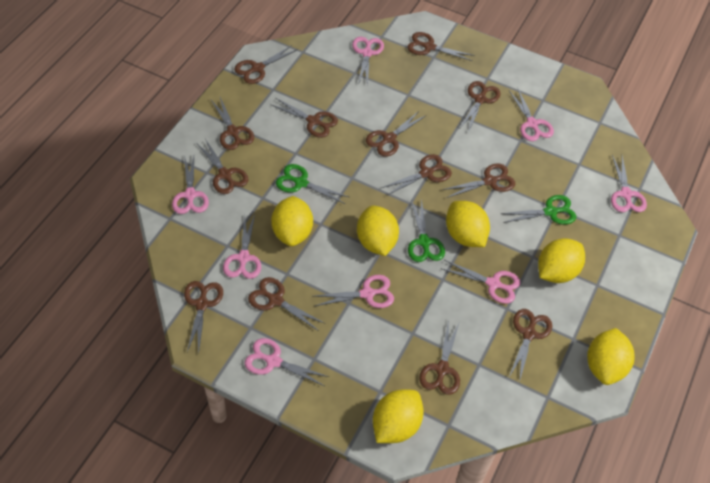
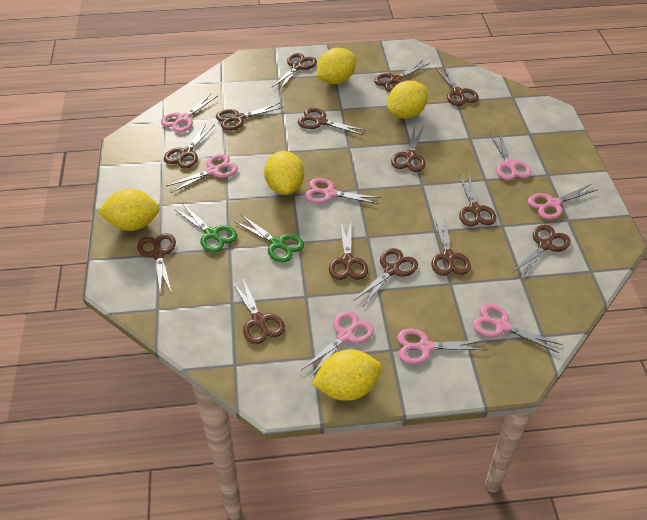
brown scissors: 13 -> 14
green scissors: 3 -> 2
yellow lemon: 6 -> 5

